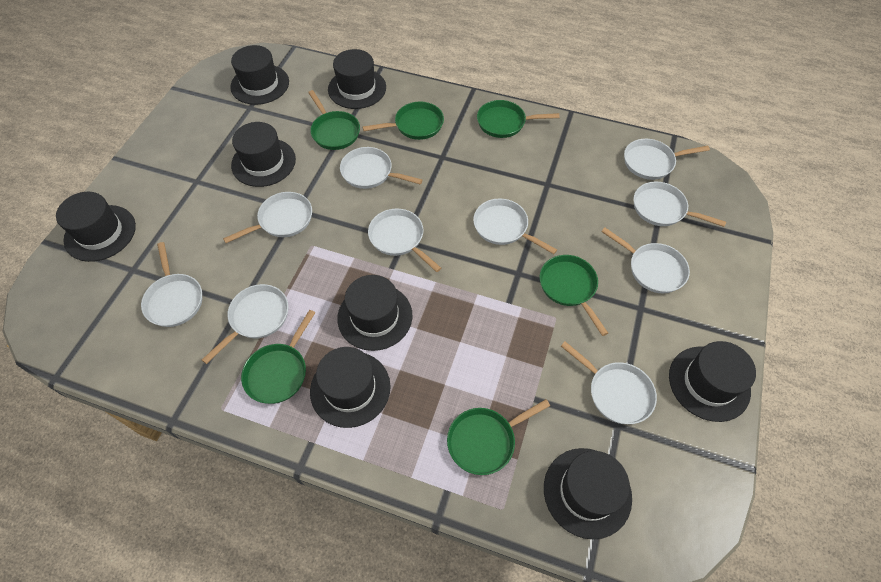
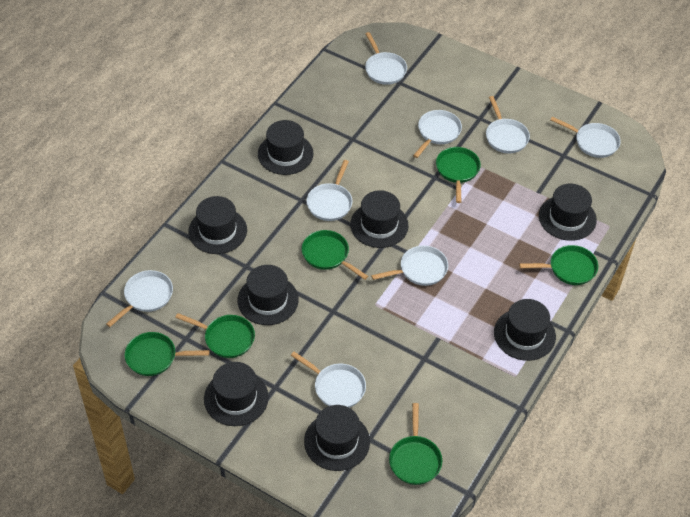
white pan: 10 -> 8

